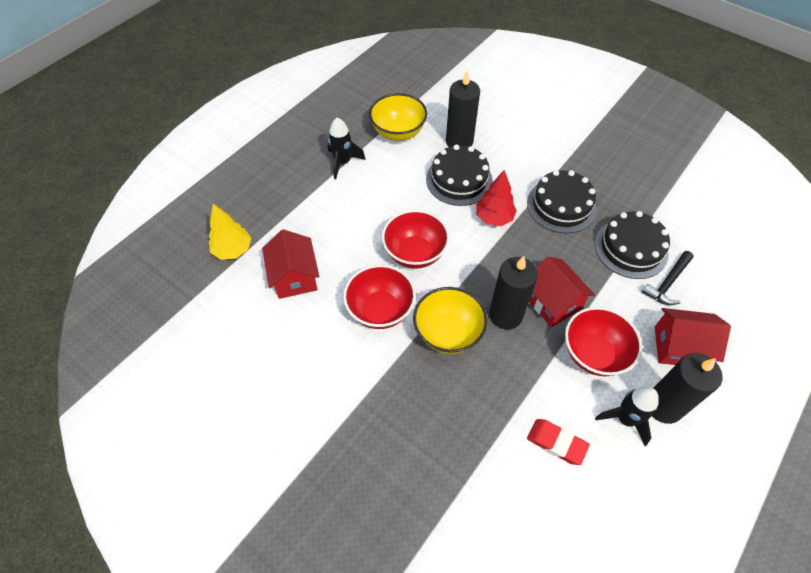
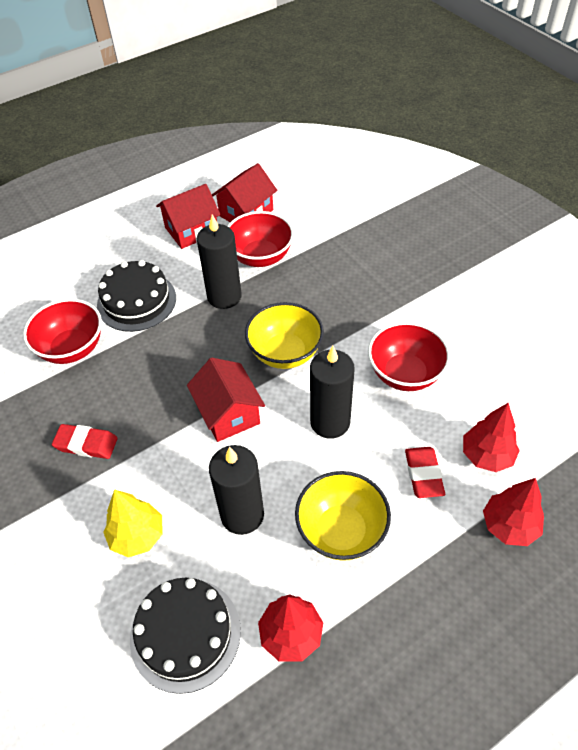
black cake: 3 -> 2
black hammer: 1 -> 0
black rocket: 2 -> 0
red eraser: 1 -> 2
red tree: 1 -> 3

